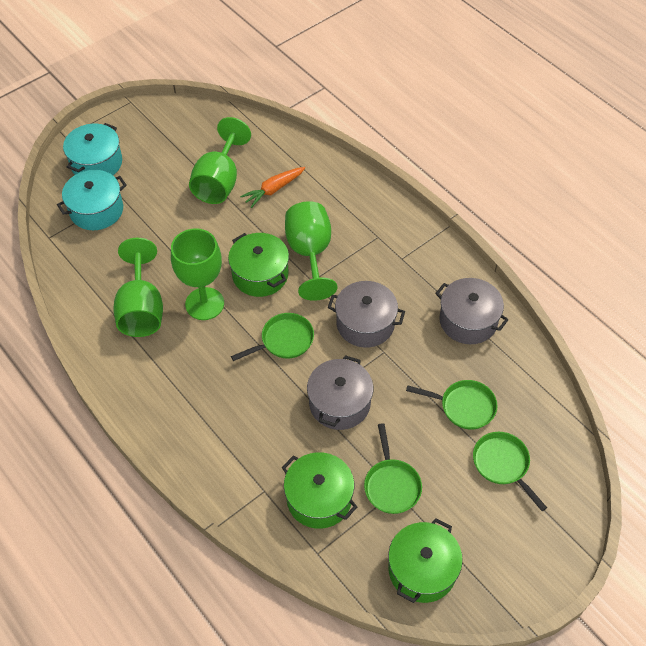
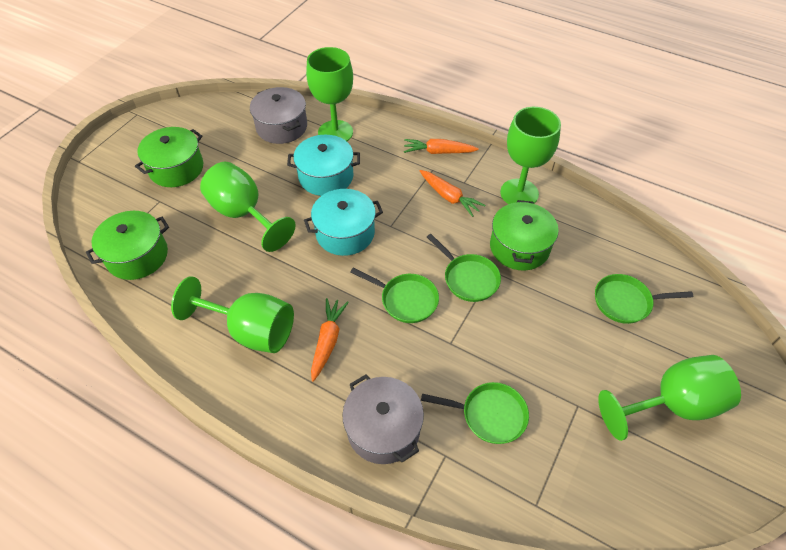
green goblet: 4 -> 5
grey pot: 3 -> 2
orange carrot: 1 -> 3

